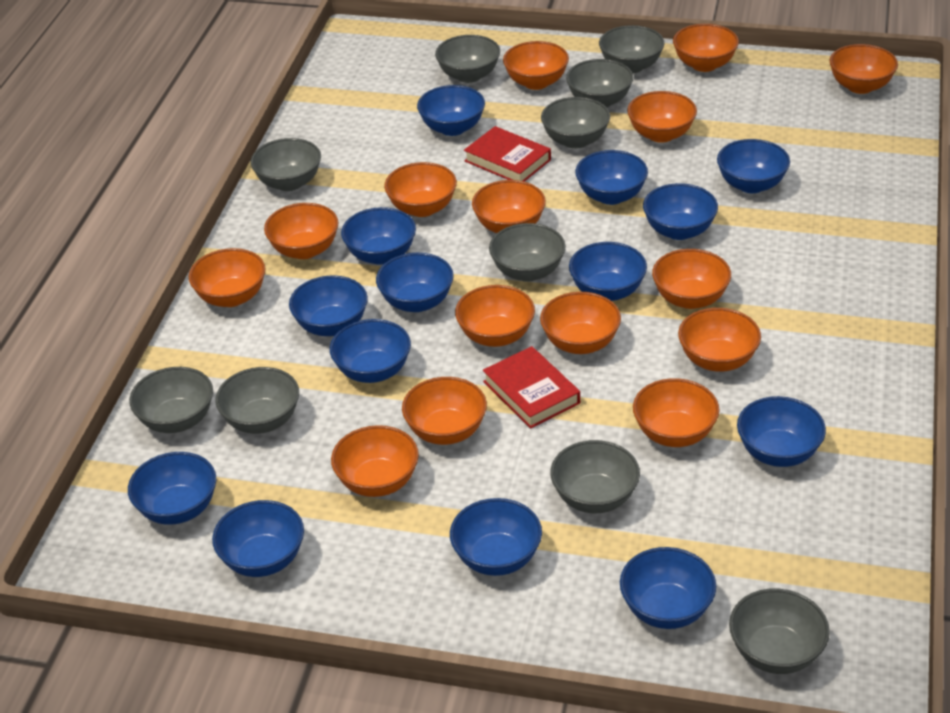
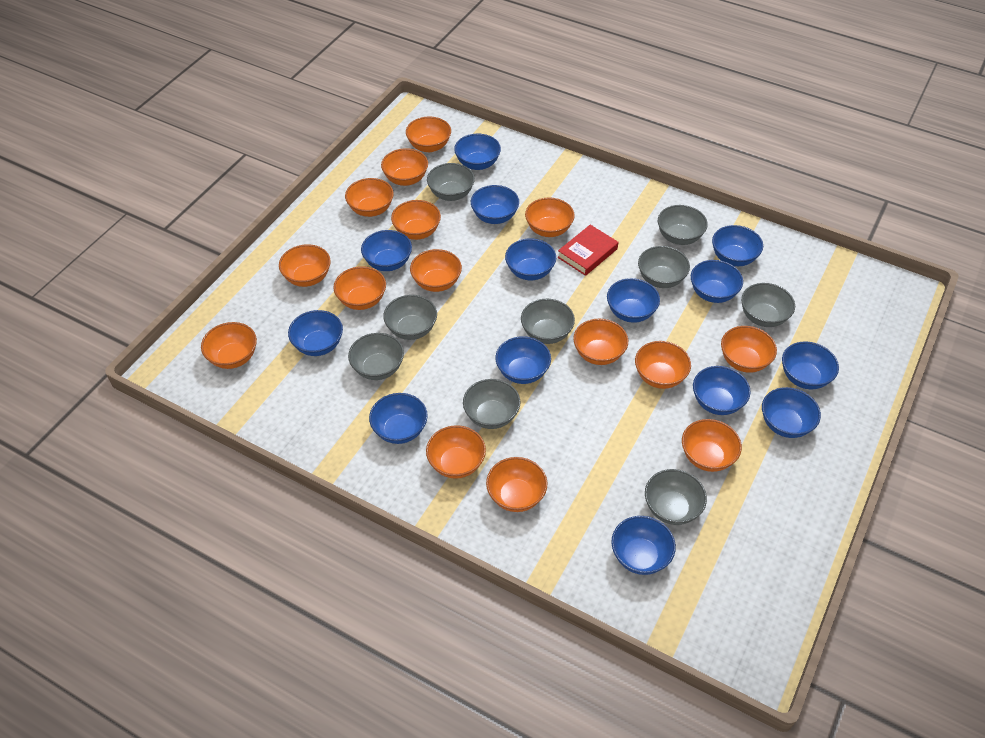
grey bowl: 10 -> 9
red book: 2 -> 1

